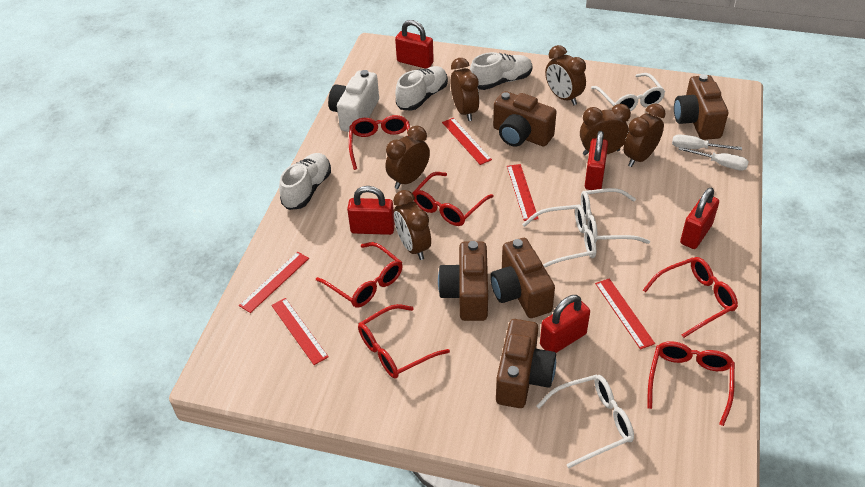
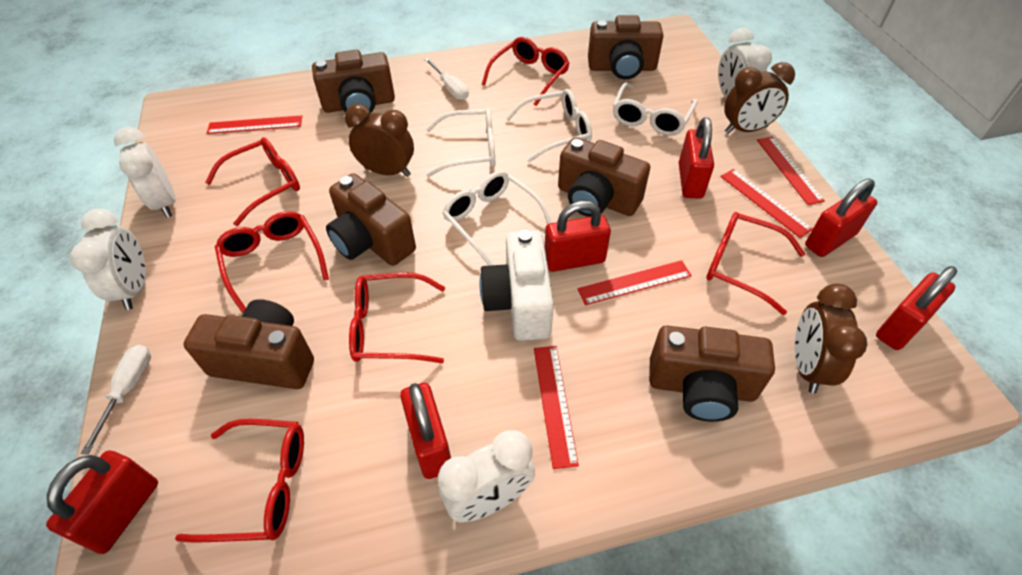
brown camera: 5 -> 6
brown clock: 6 -> 3
red padlock: 5 -> 6
white clock: 0 -> 4
white shoe: 3 -> 0

